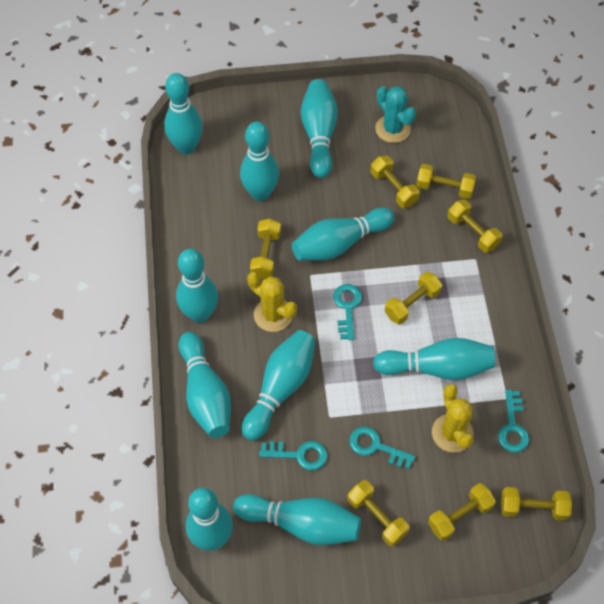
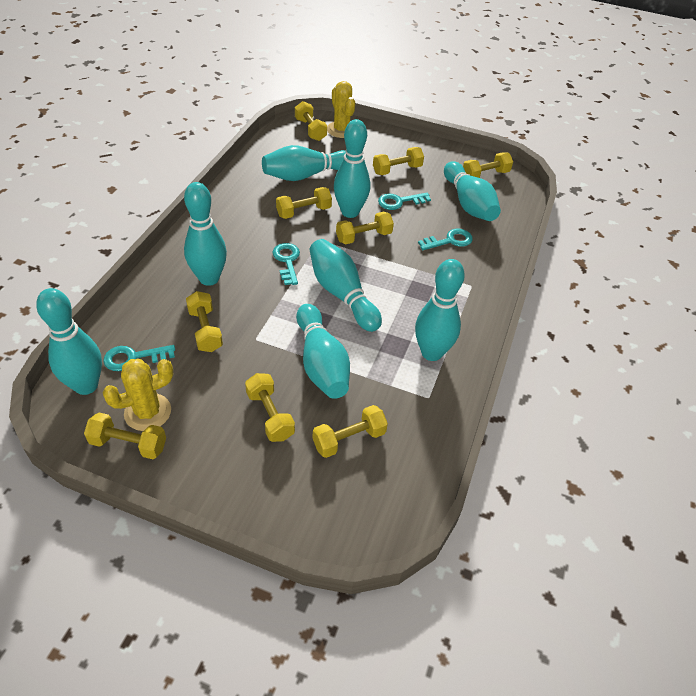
turquoise bowling pin: 10 -> 8
turquoise cactus: 1 -> 0
yellow dumbbell: 8 -> 9

